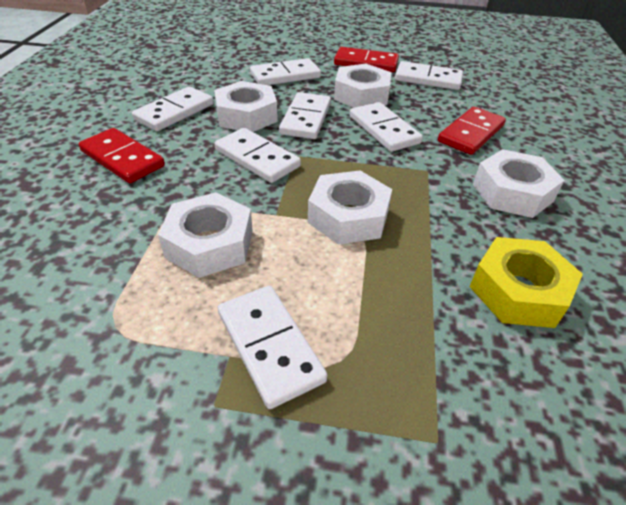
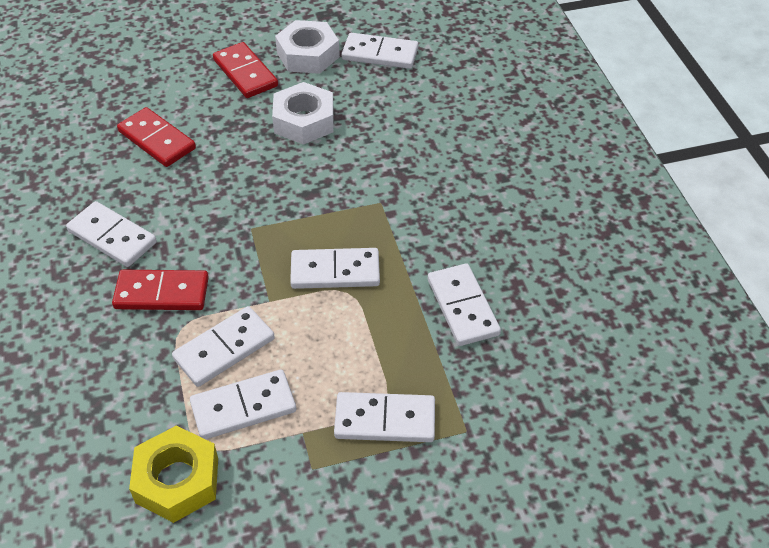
white nut: 5 -> 2

